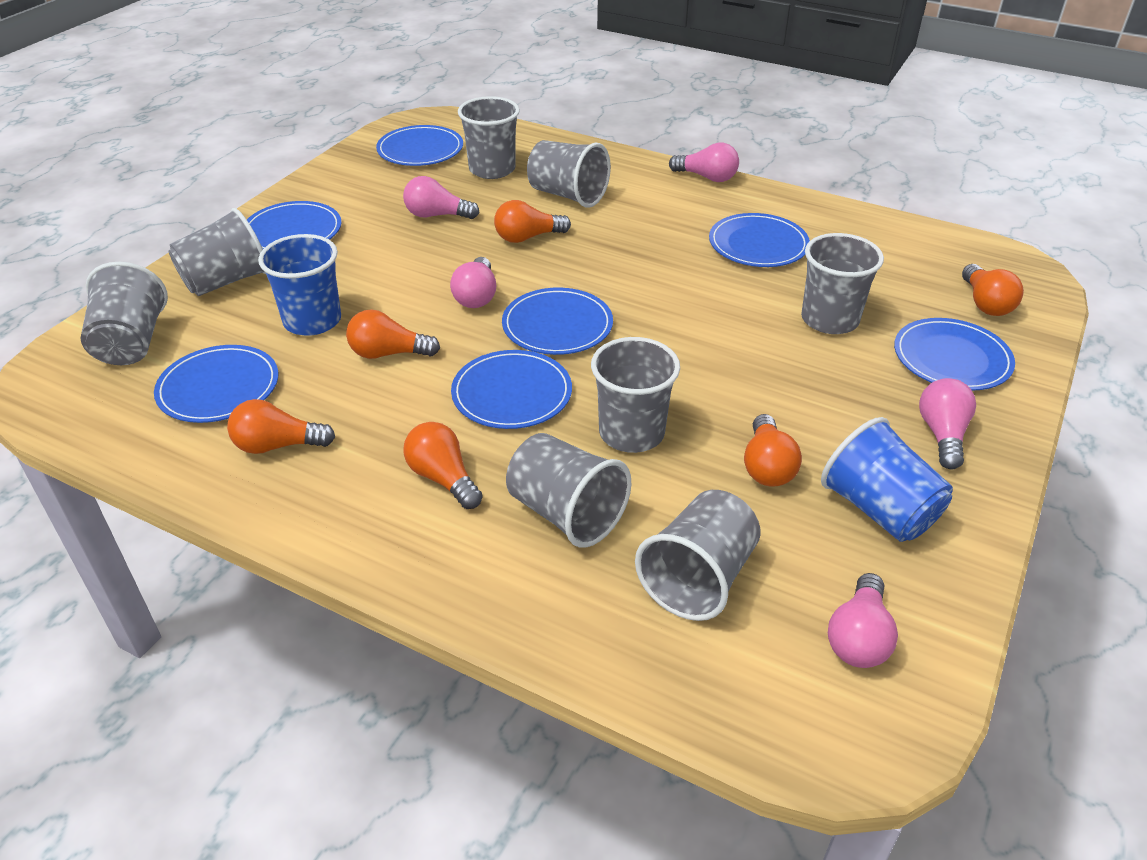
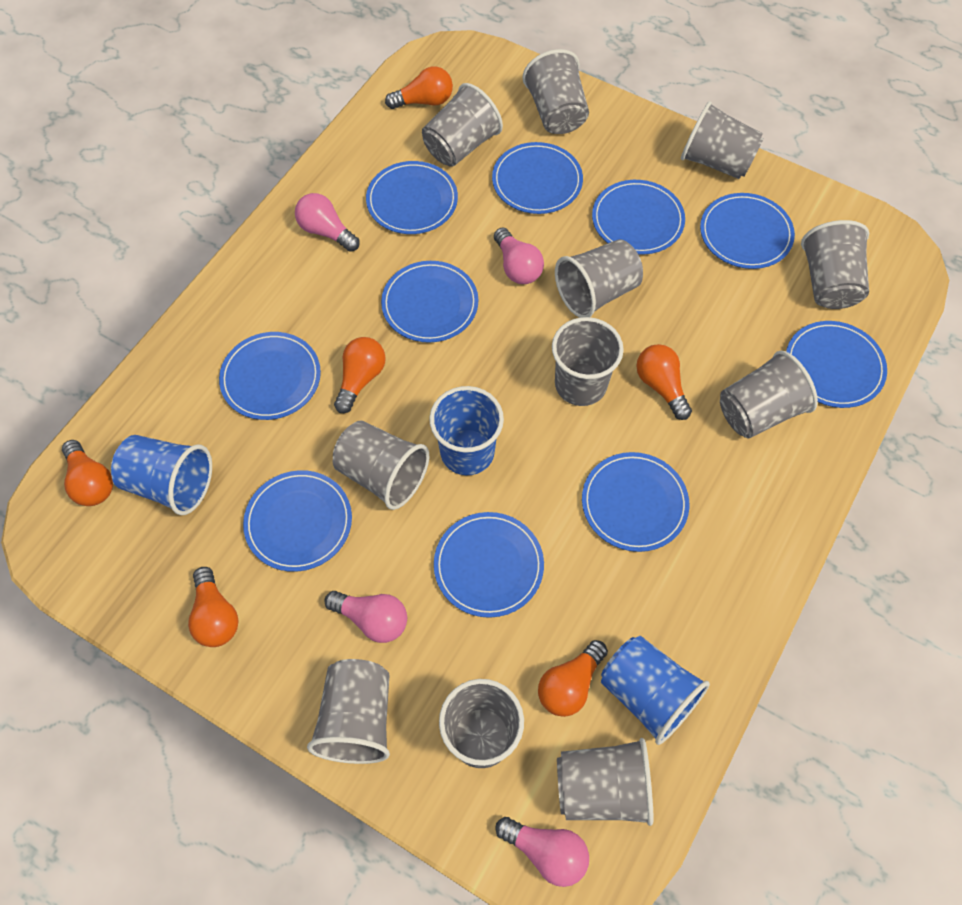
blue cup: 2 -> 3
blue plate: 7 -> 10
grey cup: 8 -> 11
pink light bulb: 5 -> 4

